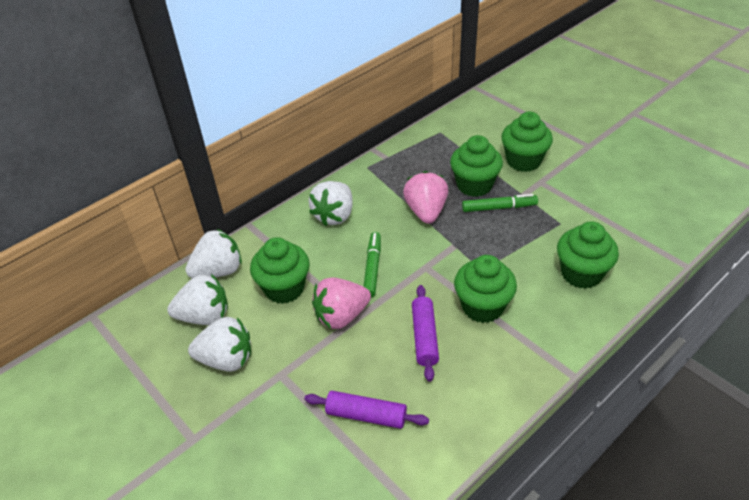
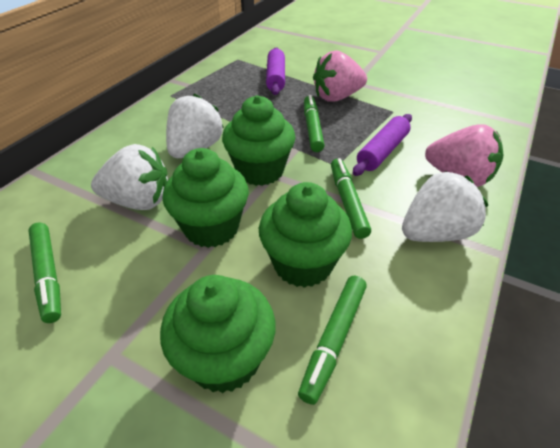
green cupcake: 5 -> 4
green marker: 2 -> 4
white strawberry: 4 -> 3

